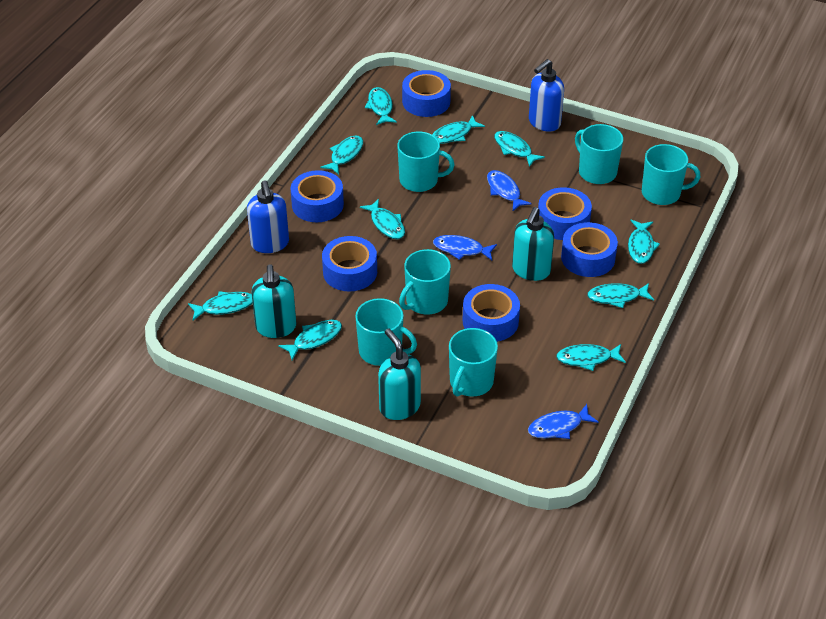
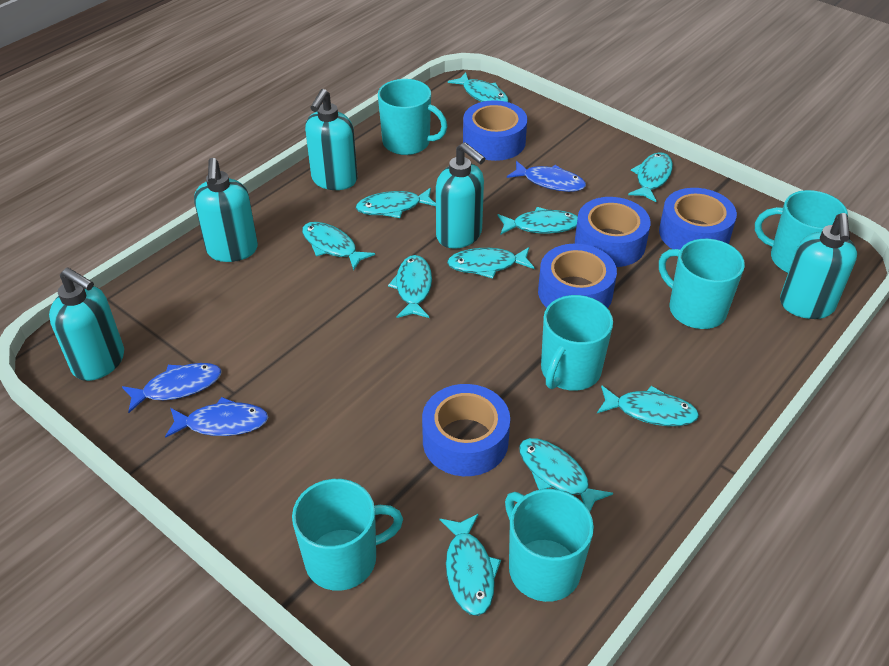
blue soap dispenser: 2 -> 0
blue tape: 6 -> 5
turquoise soap dispenser: 3 -> 5

